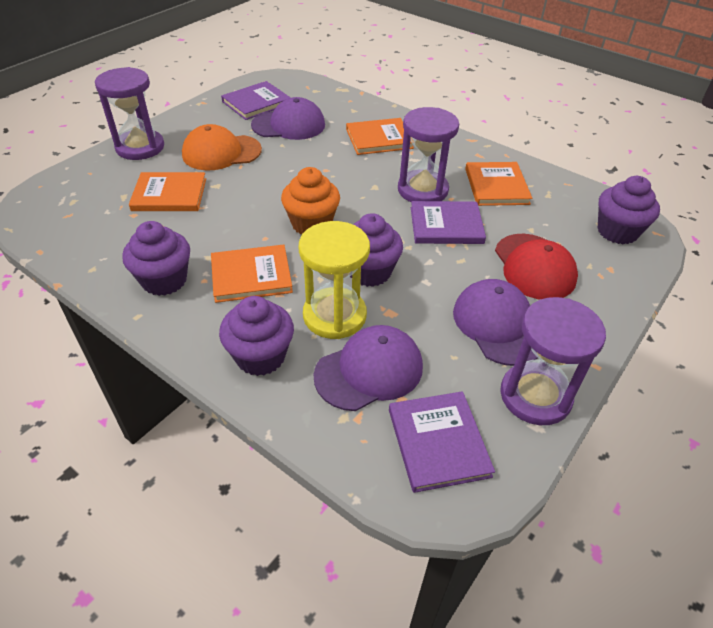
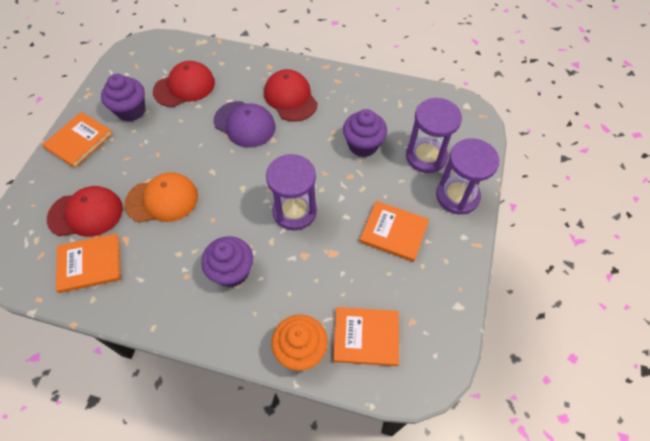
purple book: 3 -> 0
purple cap: 3 -> 1
purple cupcake: 4 -> 3
red cap: 1 -> 3
yellow hourglass: 1 -> 0

